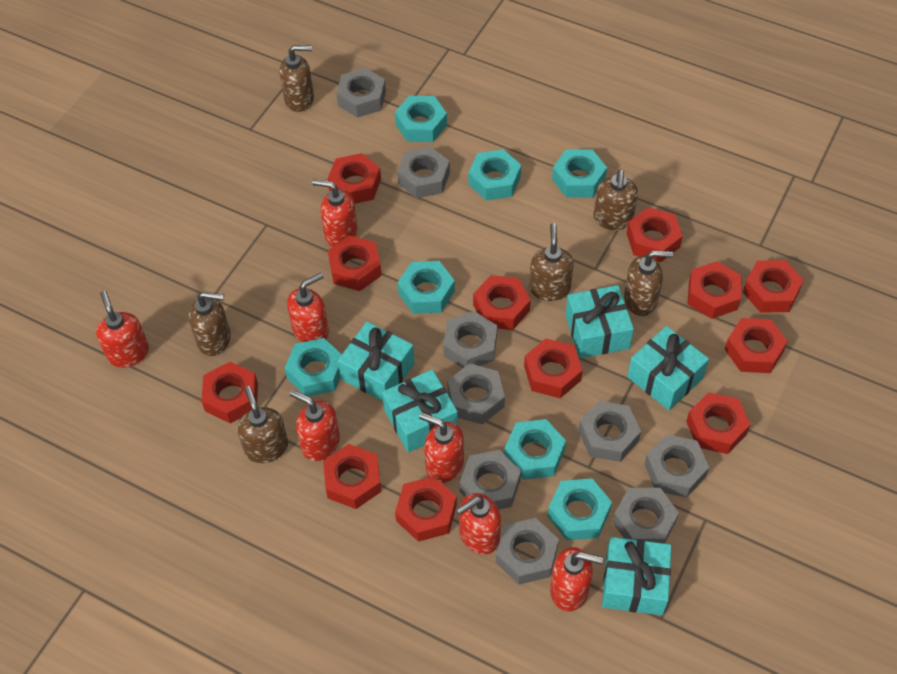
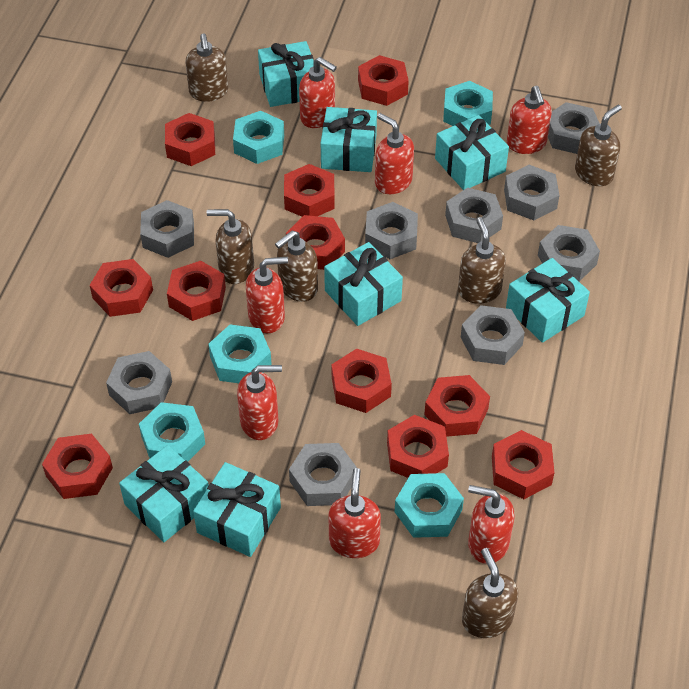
red nut: 12 -> 11
turquoise gift: 5 -> 7
turquoise nut: 7 -> 5

